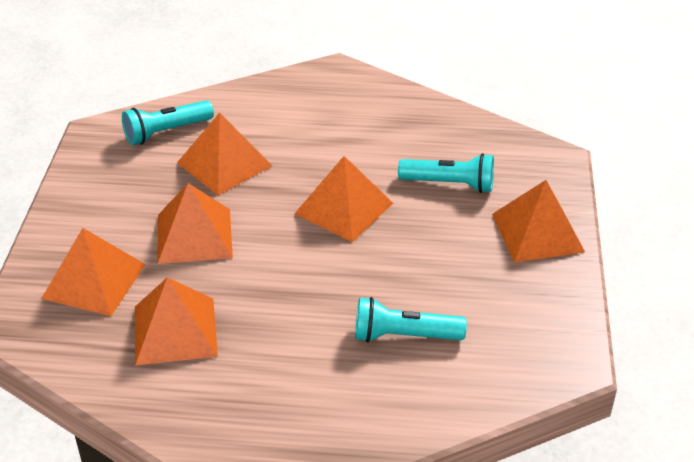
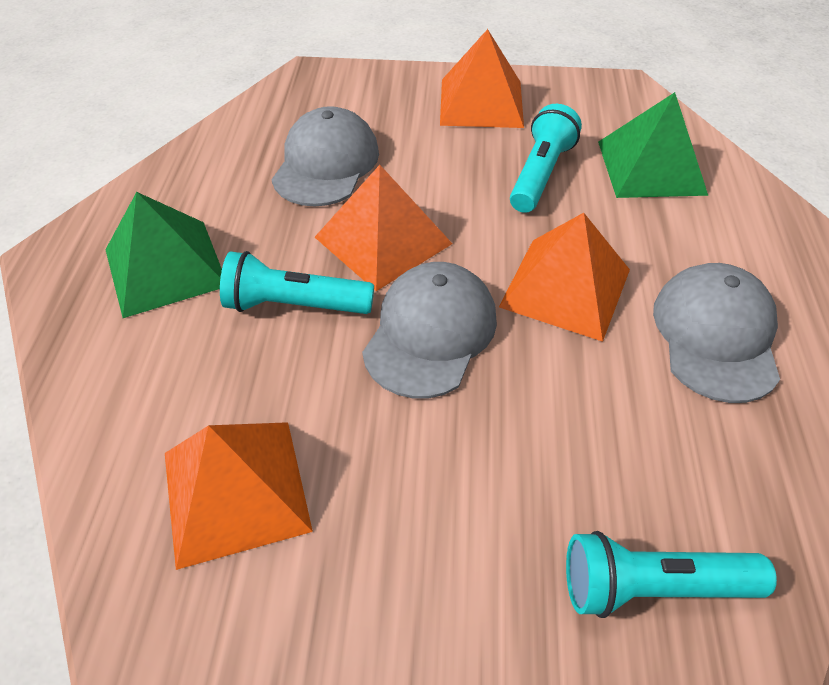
green pyramid: 0 -> 2
grey cap: 0 -> 3
orange pyramid: 6 -> 4

